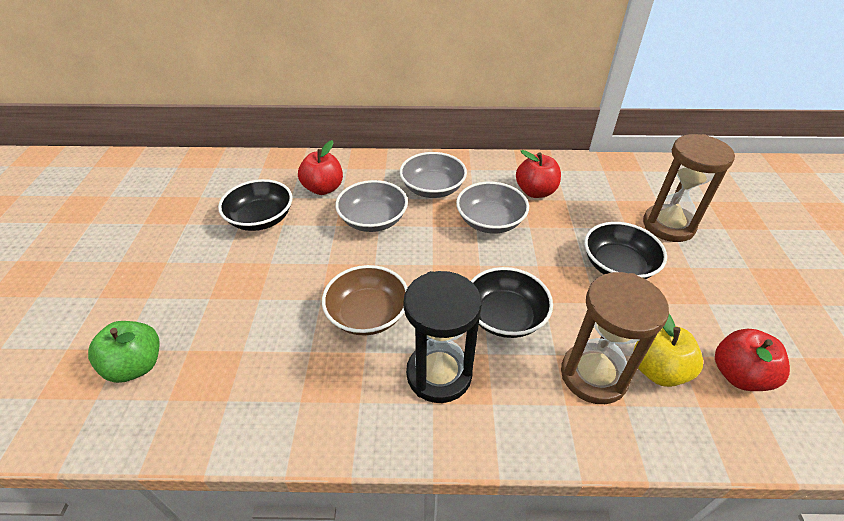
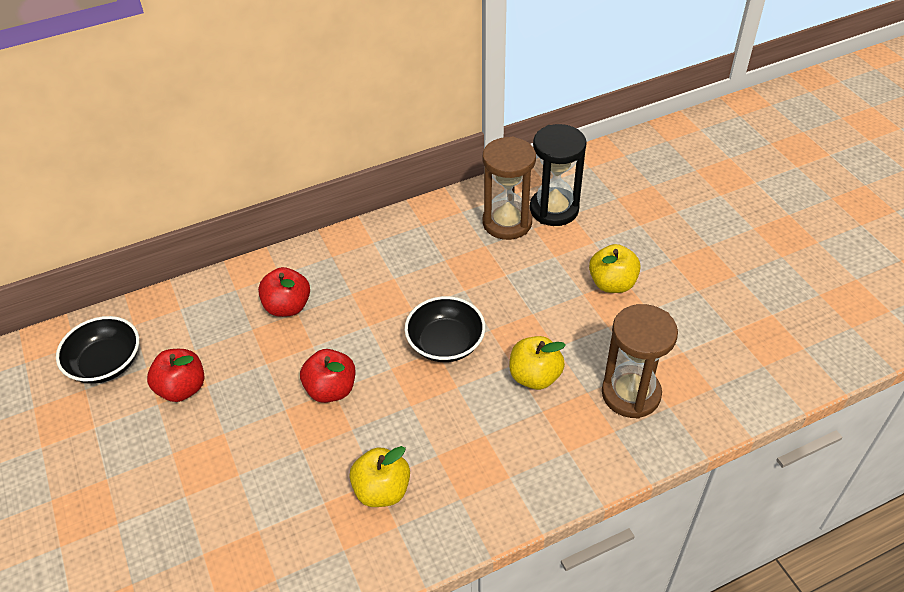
black bowl: 3 -> 2
brown bowl: 1 -> 0
green apple: 1 -> 0
grey bowl: 3 -> 0
yellow apple: 1 -> 3

